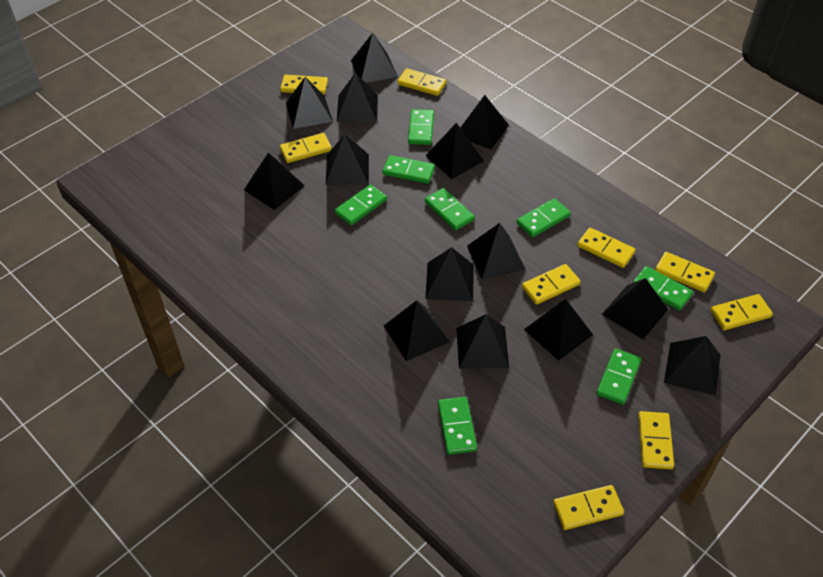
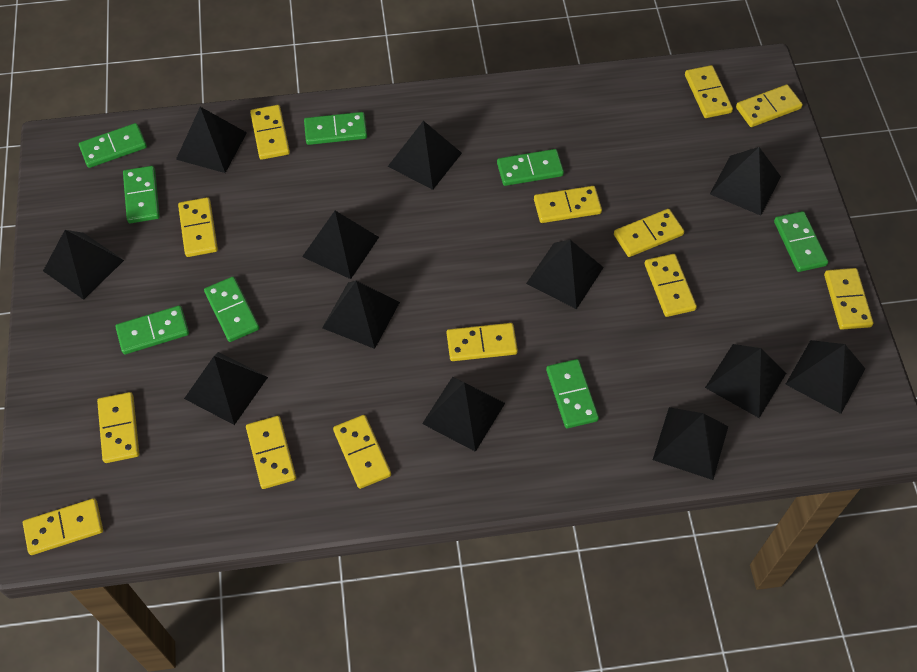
black pyramid: 14 -> 12
yellow domino: 9 -> 13

